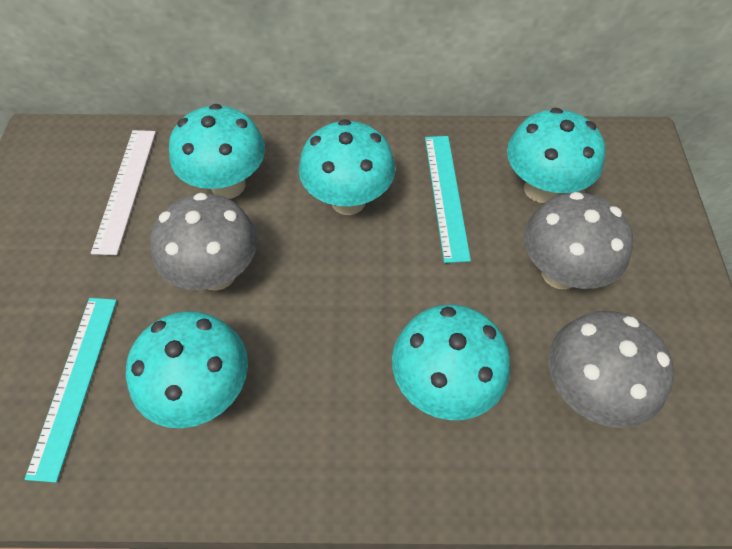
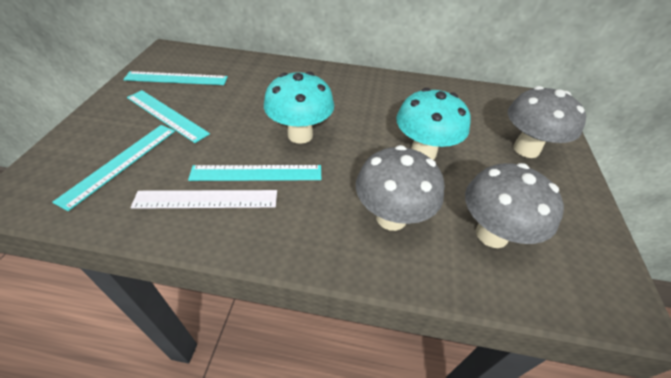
turquoise mushroom: 5 -> 2
turquoise ruler: 2 -> 4

